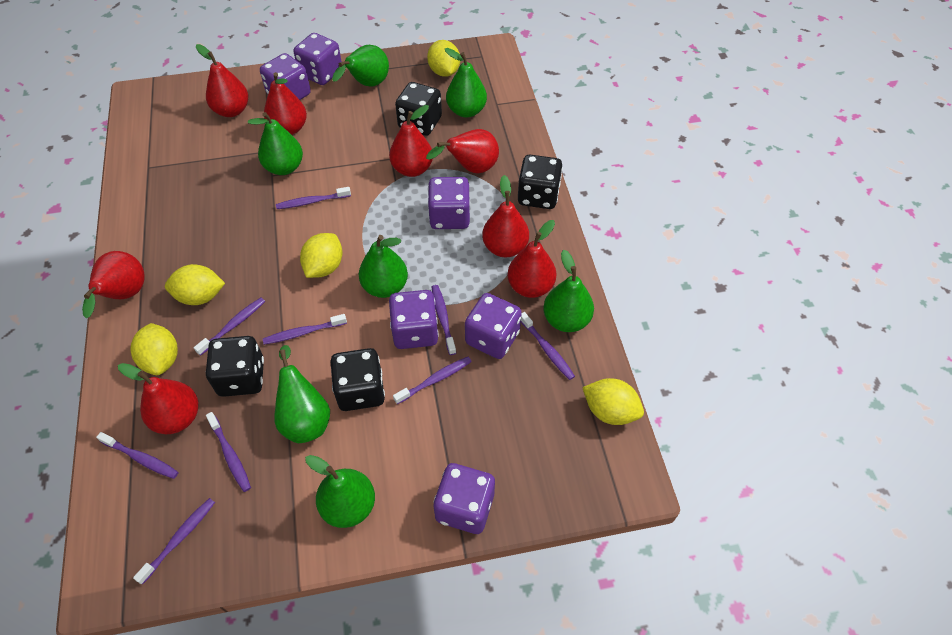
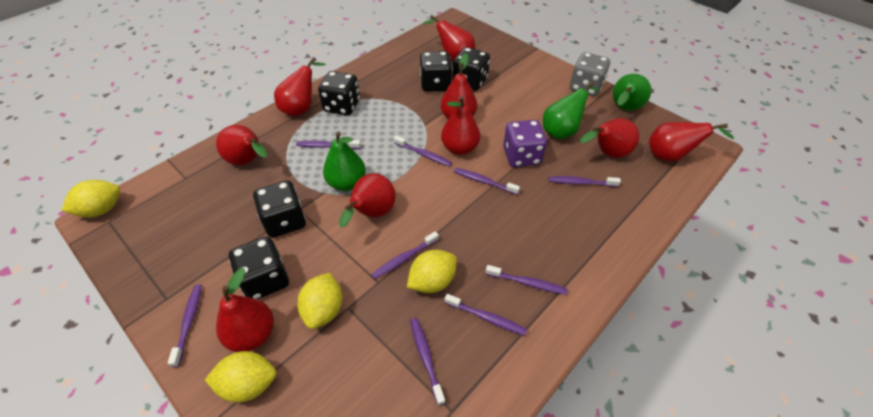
black dice: 4 -> 5
green pear: 7 -> 3
grey dice: 0 -> 1
purple dice: 6 -> 1
red pear: 8 -> 9
yellow lemon: 5 -> 4

